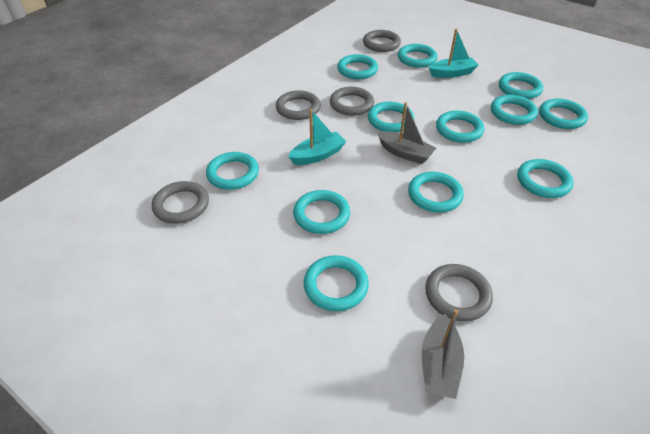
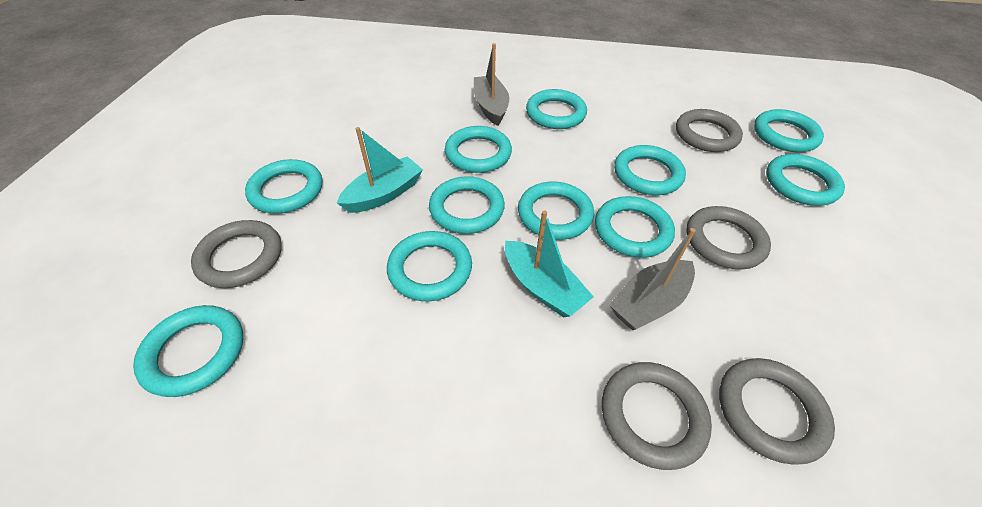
turquoise ring: 12 -> 11

